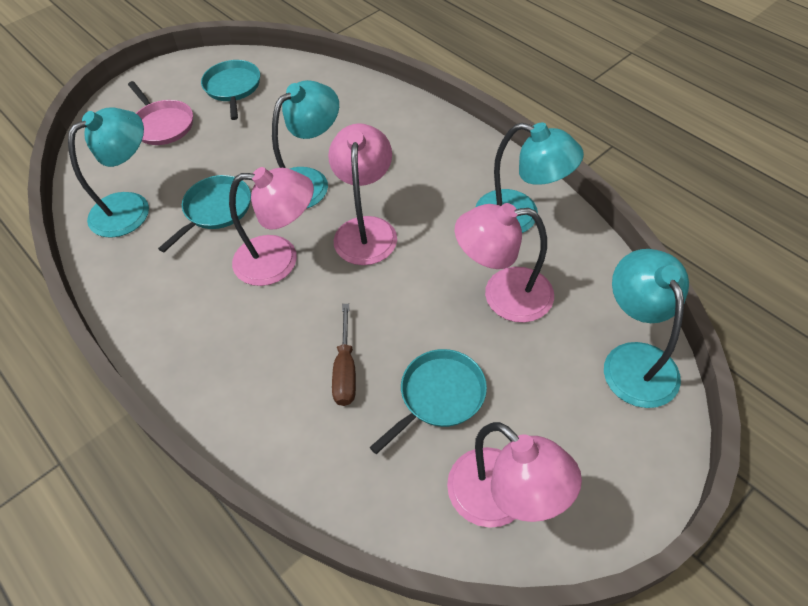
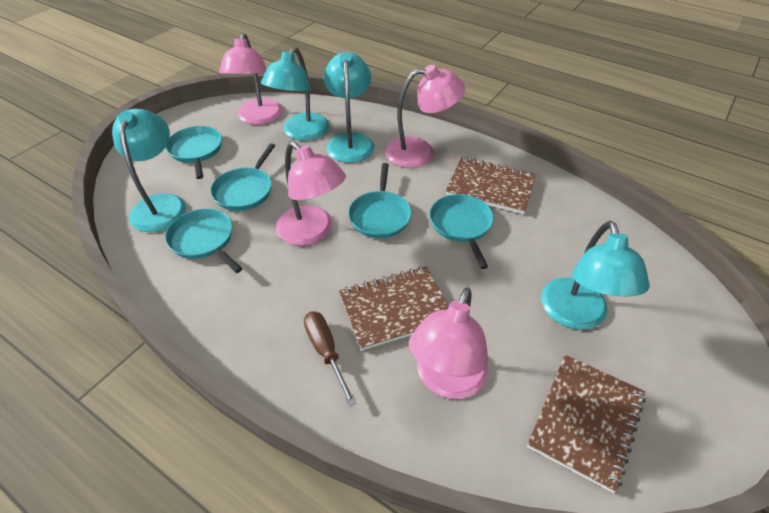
brown notebook: 0 -> 3
pink pan: 1 -> 0
turquoise pan: 3 -> 5

